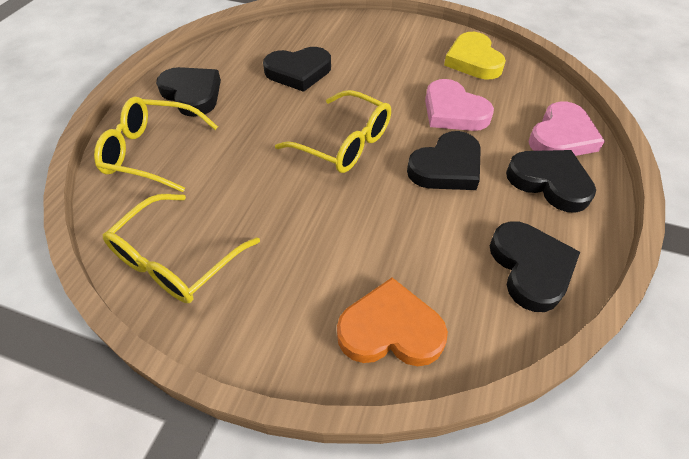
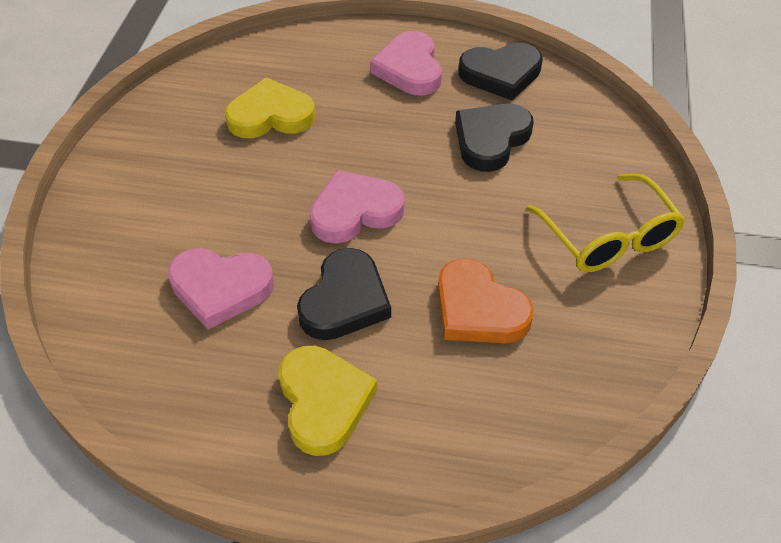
black heart: 5 -> 3
pink heart: 2 -> 3
yellow glasses: 3 -> 1
yellow heart: 1 -> 2

